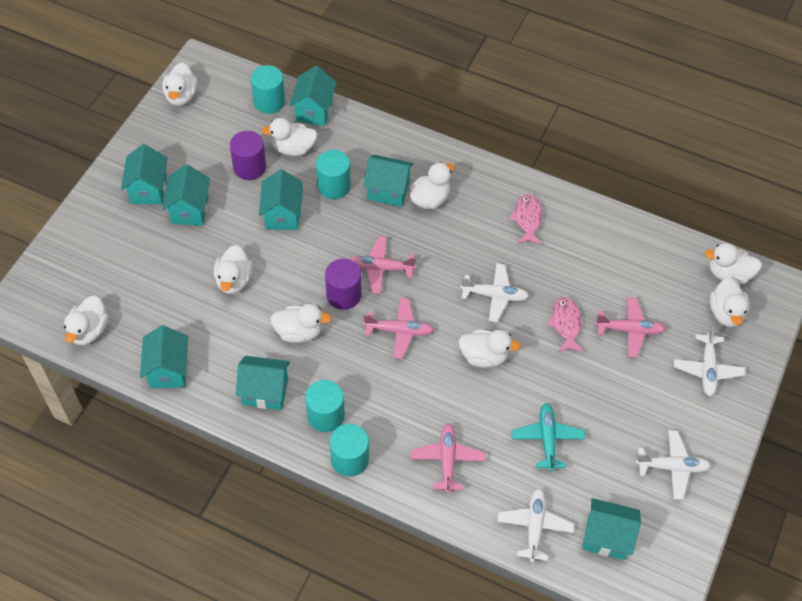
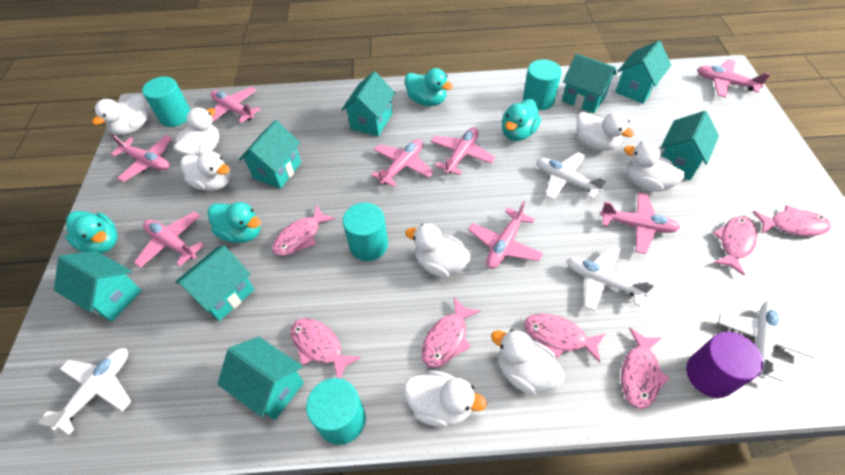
pink fish: 2 -> 7
pink plane: 4 -> 8
purple cylinder: 2 -> 1
turquoise duck: 0 -> 4
turquoise plane: 1 -> 0
white duck: 9 -> 8

